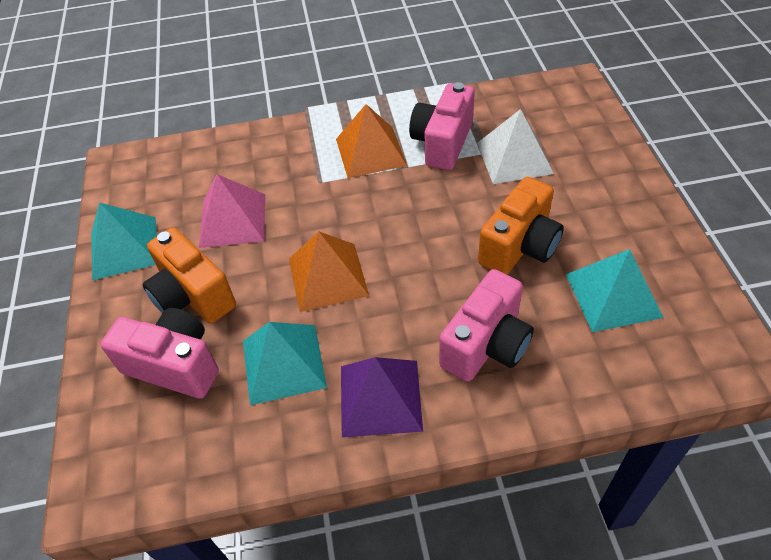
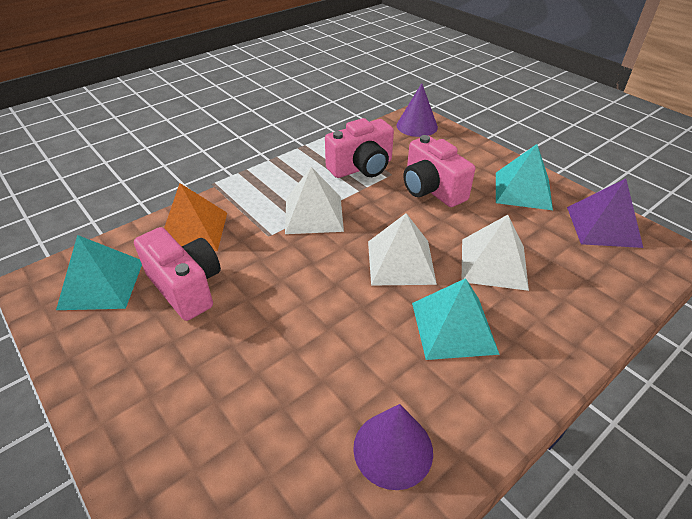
orange camera: 2 -> 0
orange pyramid: 2 -> 1
pink pyramid: 1 -> 0
purple cone: 0 -> 2
white pyramid: 1 -> 3

